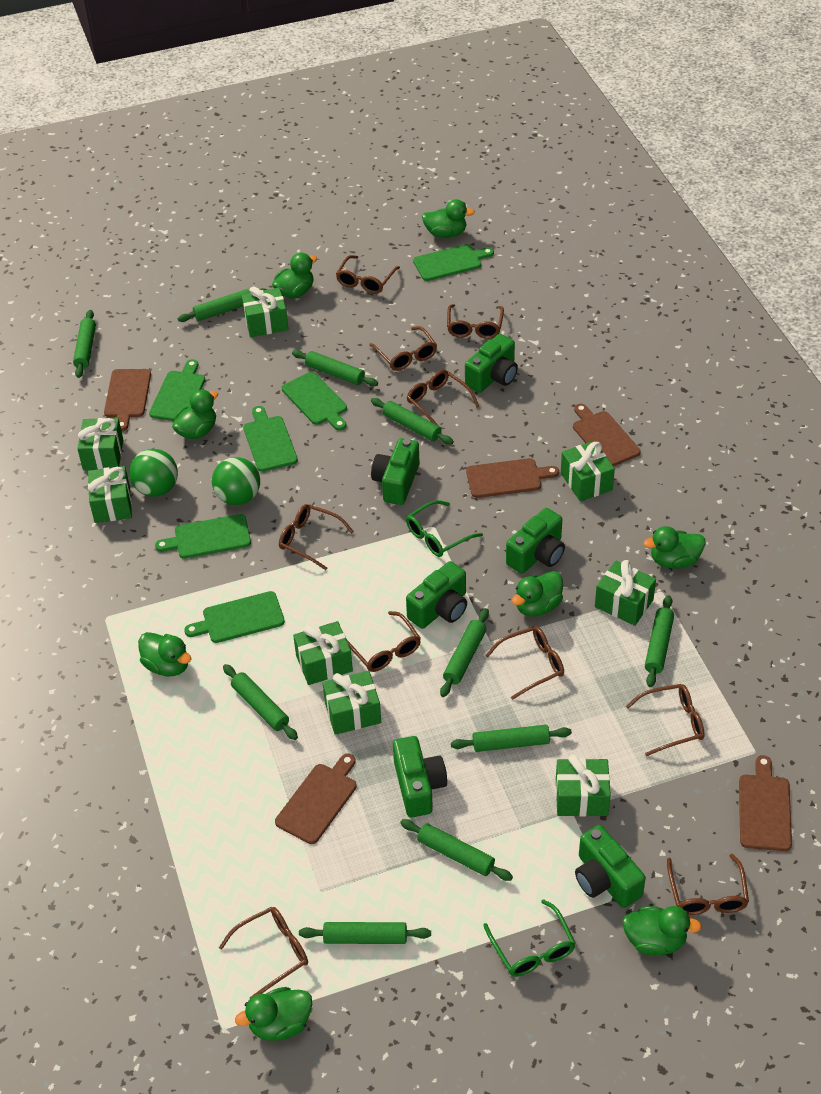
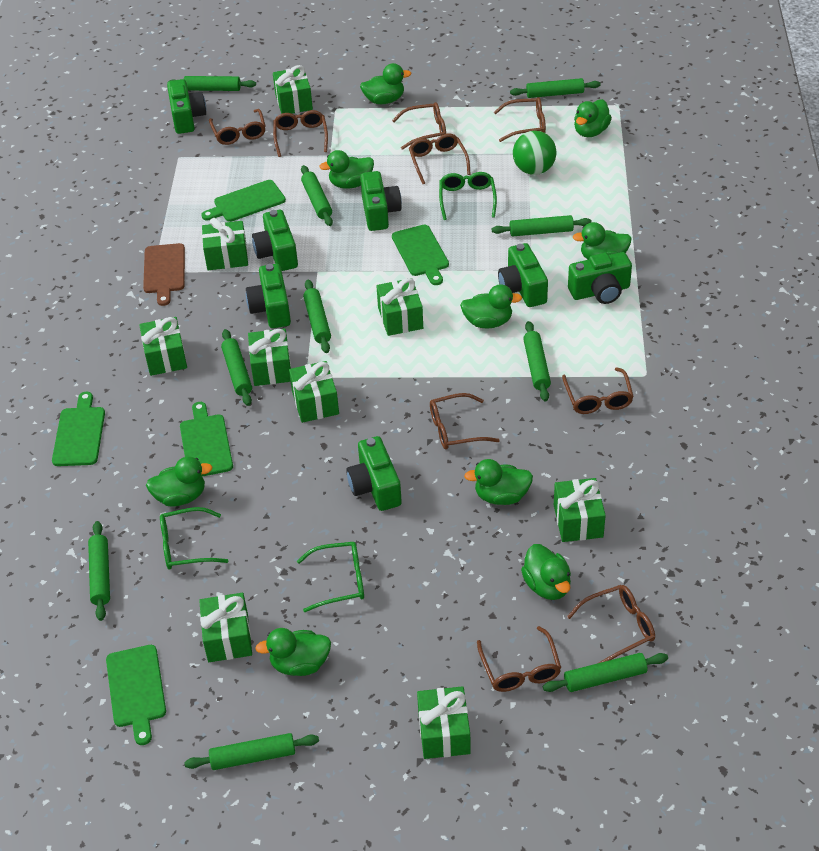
brown cutting board: 5 -> 1
brown glasses: 10 -> 9
green ball: 2 -> 1
green camera: 6 -> 7
green cutting board: 6 -> 5
green duck: 8 -> 9
green gift: 8 -> 9
green glasses: 2 -> 3

